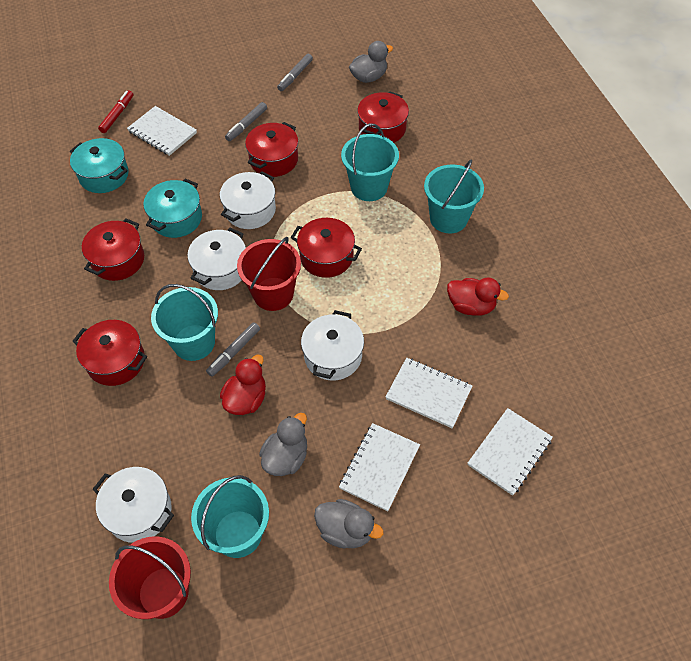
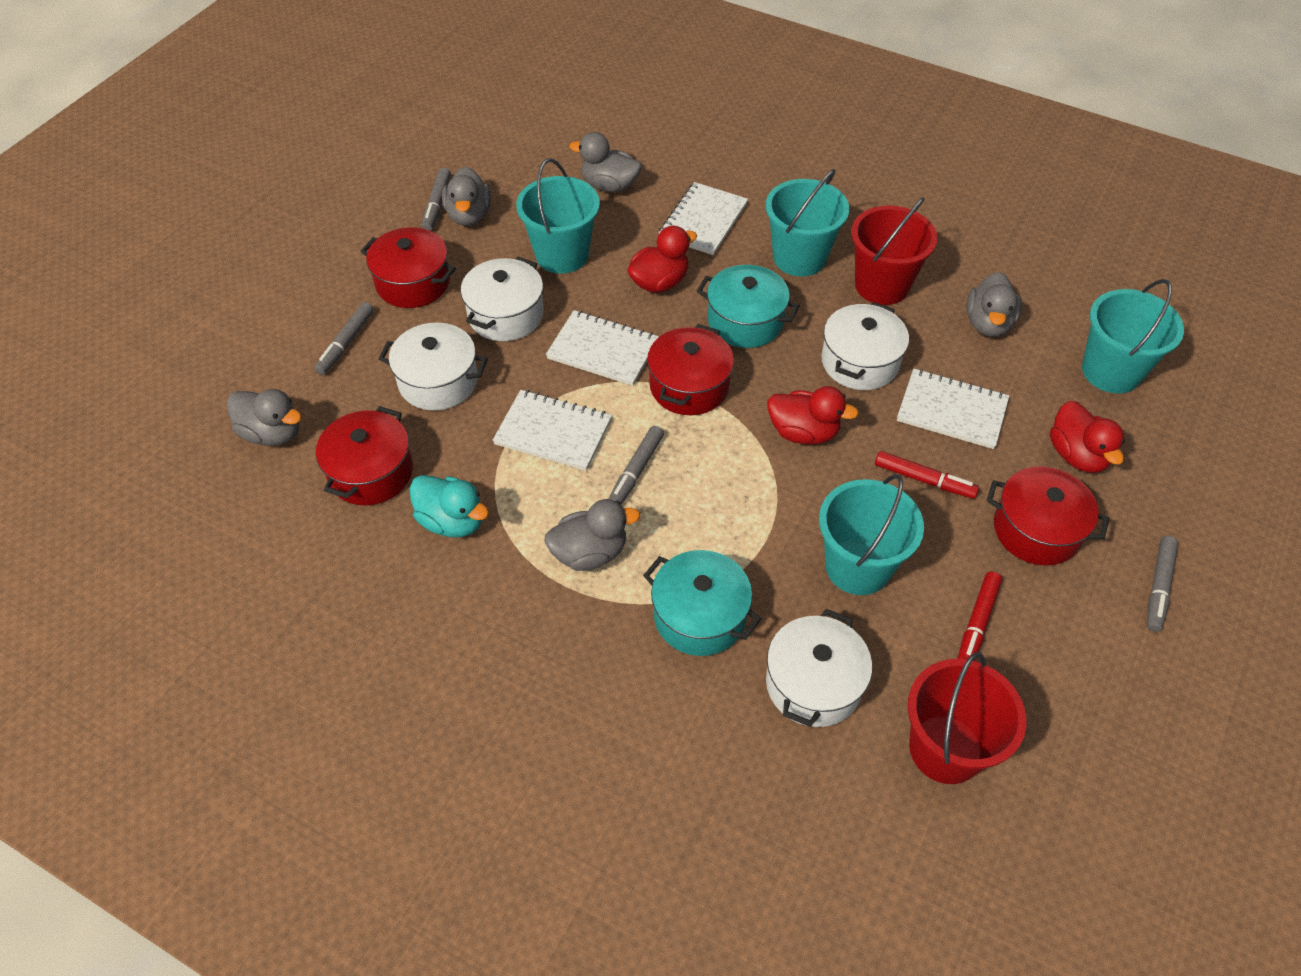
grey duck: 3 -> 5
grey marker: 3 -> 4
red duck: 2 -> 3
red marker: 1 -> 2
red pot: 5 -> 4
turquoise duck: 0 -> 1

